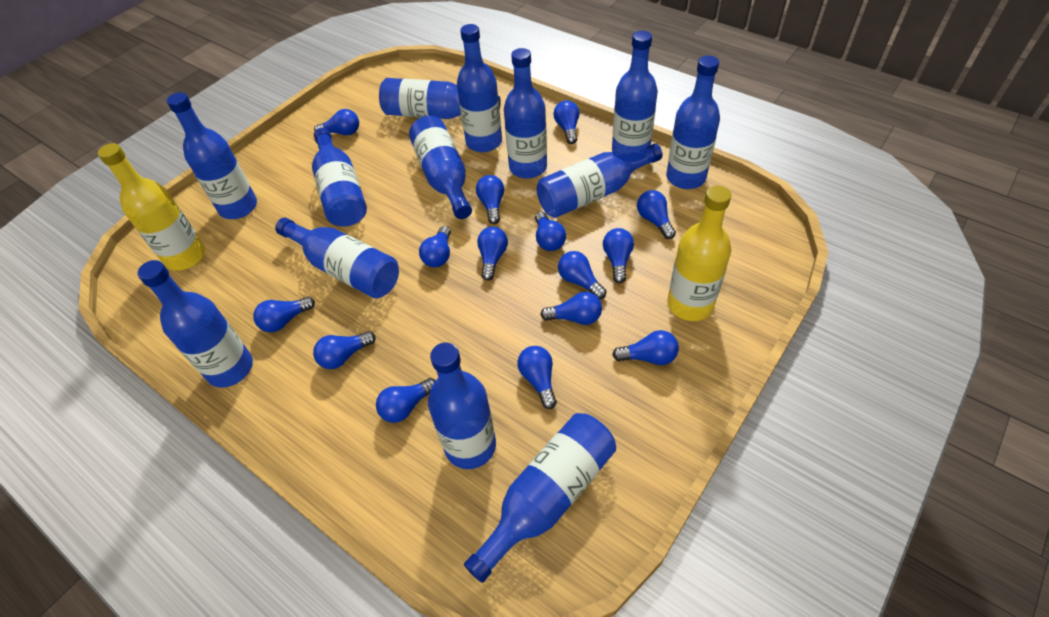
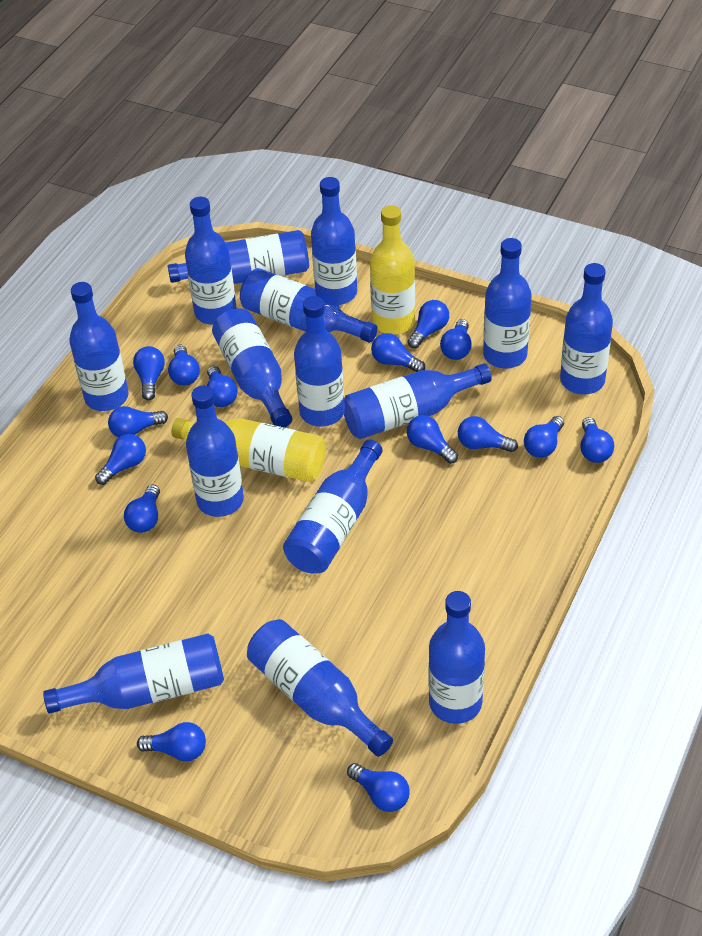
blue bottle: 13 -> 15

